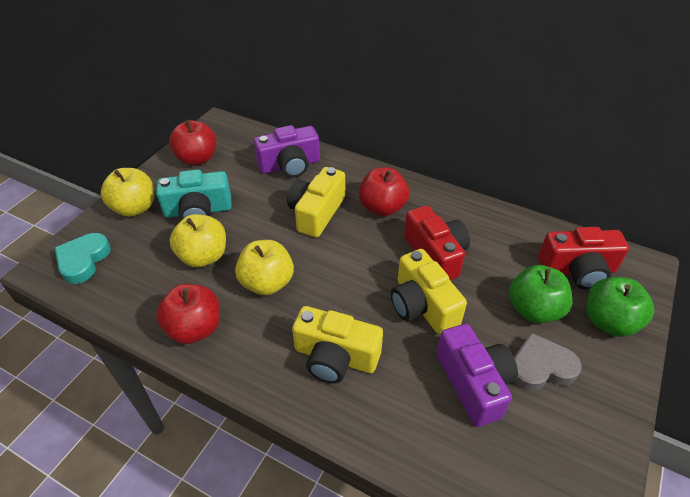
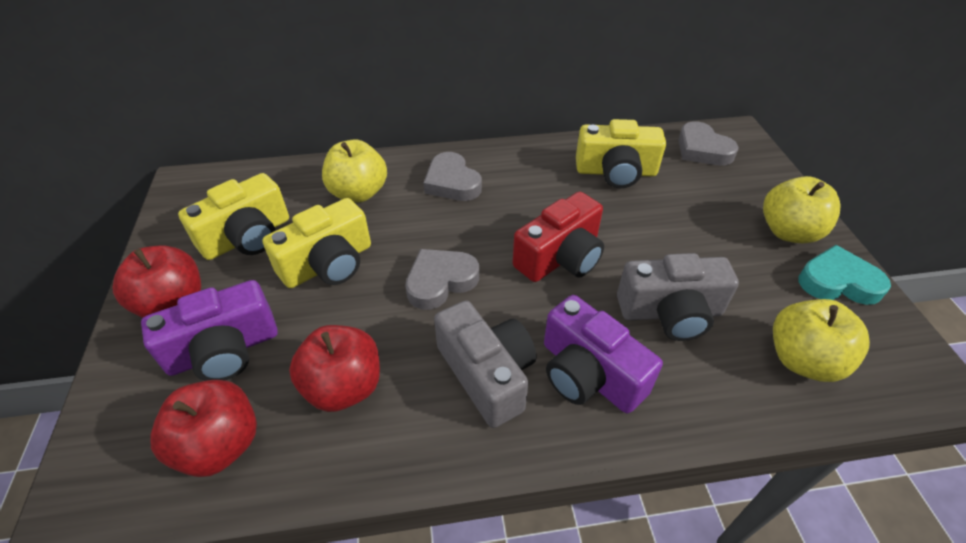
green apple: 2 -> 0
grey camera: 0 -> 2
grey heart: 1 -> 3
red camera: 2 -> 1
turquoise camera: 1 -> 0

